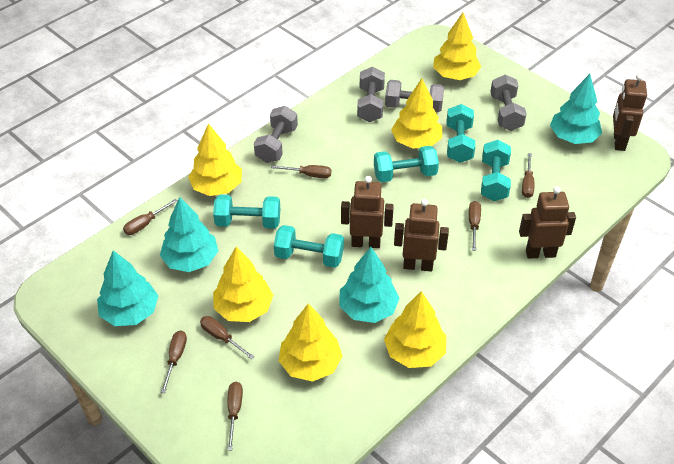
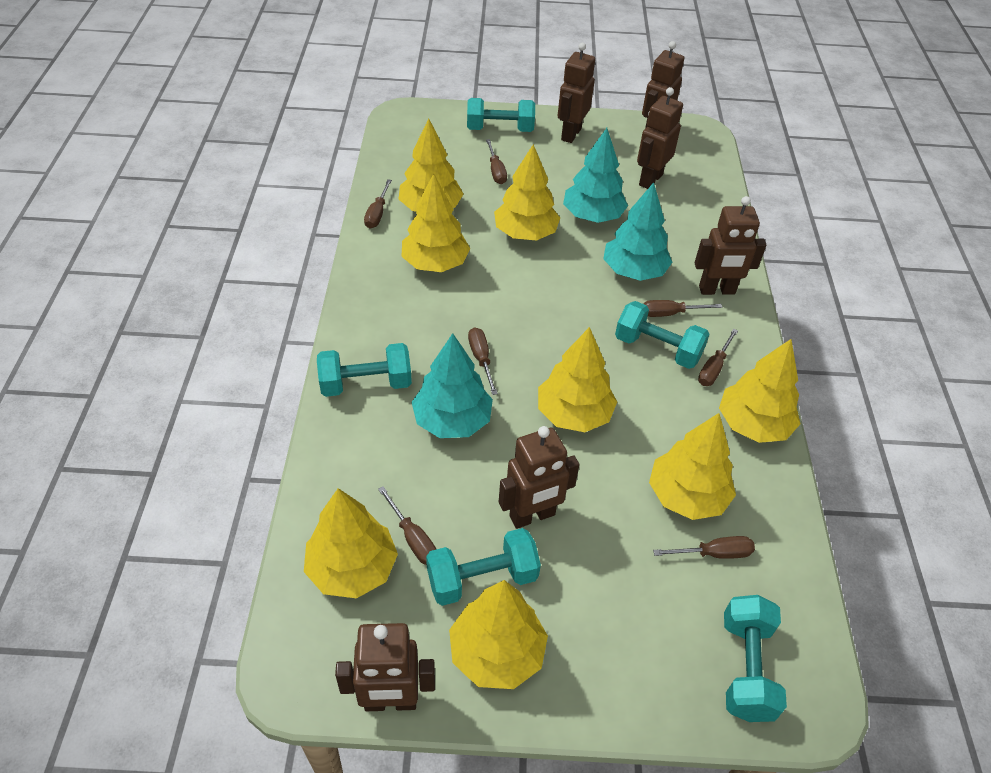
brown robot: 4 -> 6
grey dumbbell: 4 -> 0
turquoise tree: 4 -> 3
yellow tree: 6 -> 8

